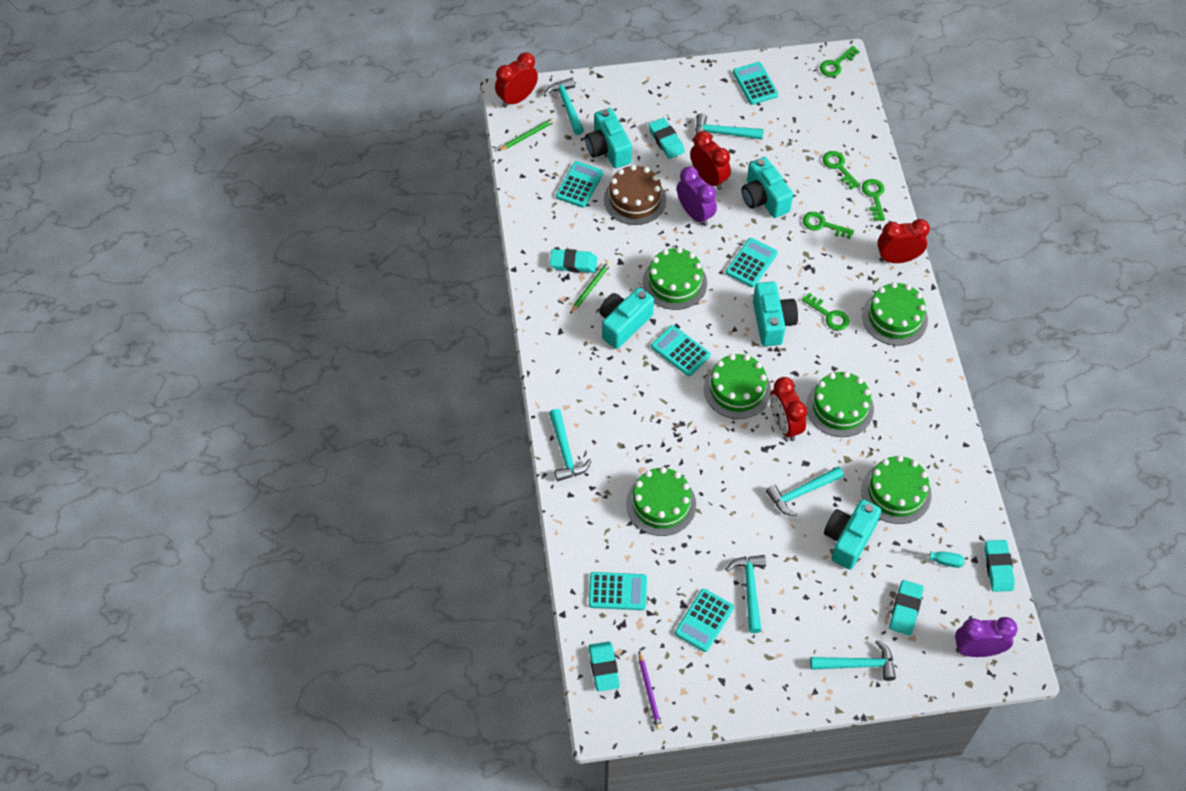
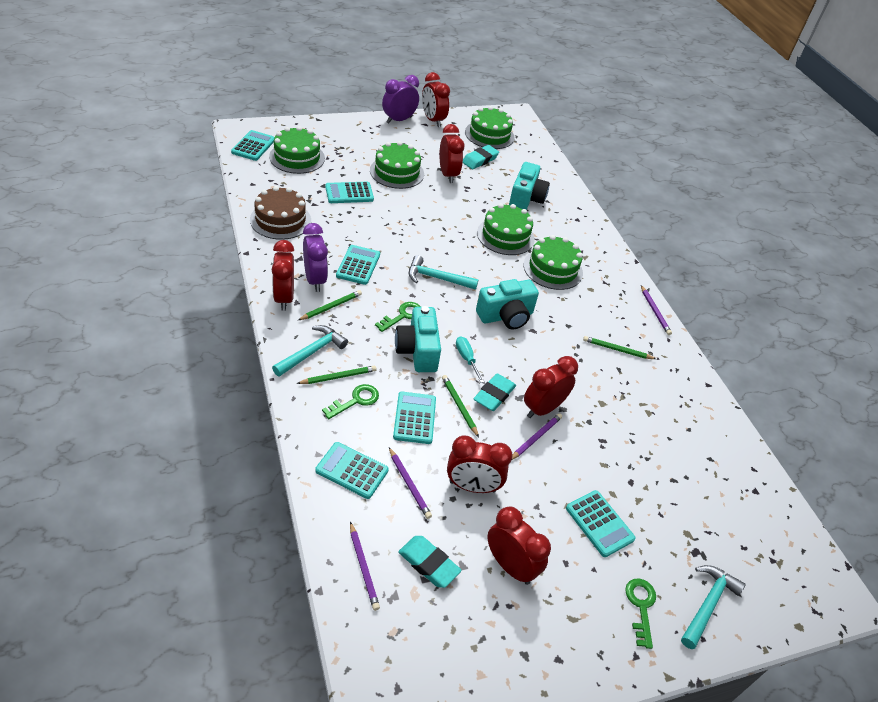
green cake: 6 -> 5
green key: 5 -> 3
green pencil: 2 -> 4
purple pencil: 1 -> 4
red clock: 4 -> 6
turquoise camera: 5 -> 3
turquoise eraser: 5 -> 3
turquoise hammer: 6 -> 3

